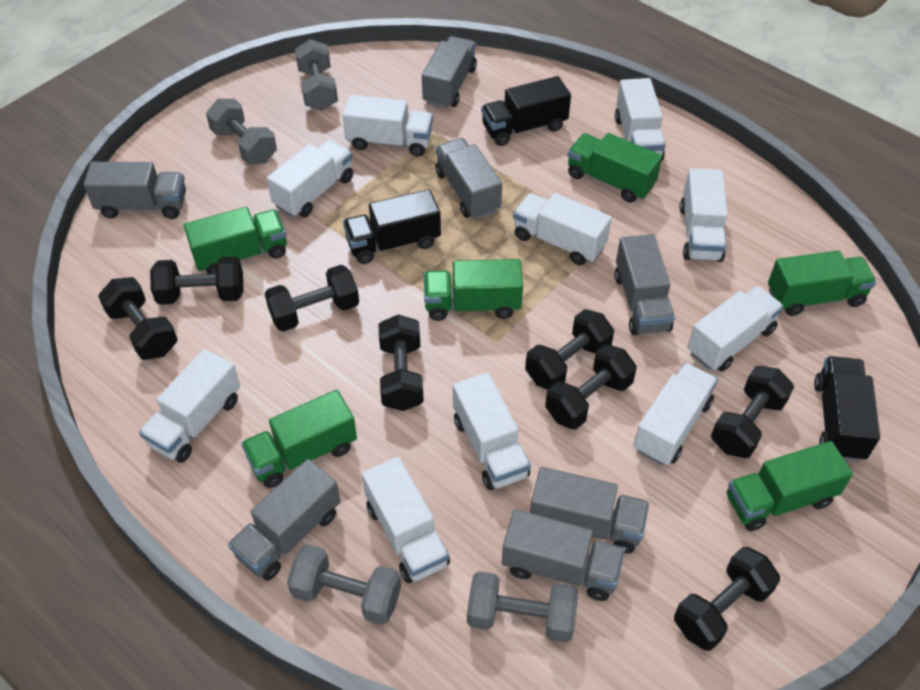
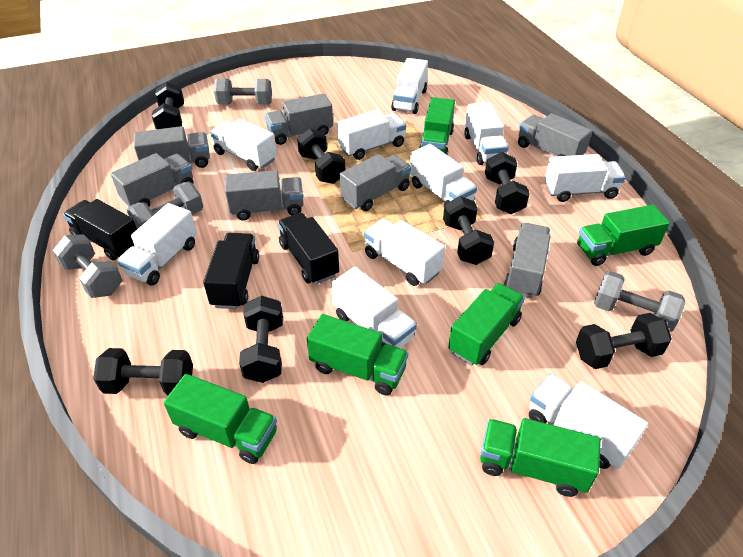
black dumbbell: 8 -> 7

